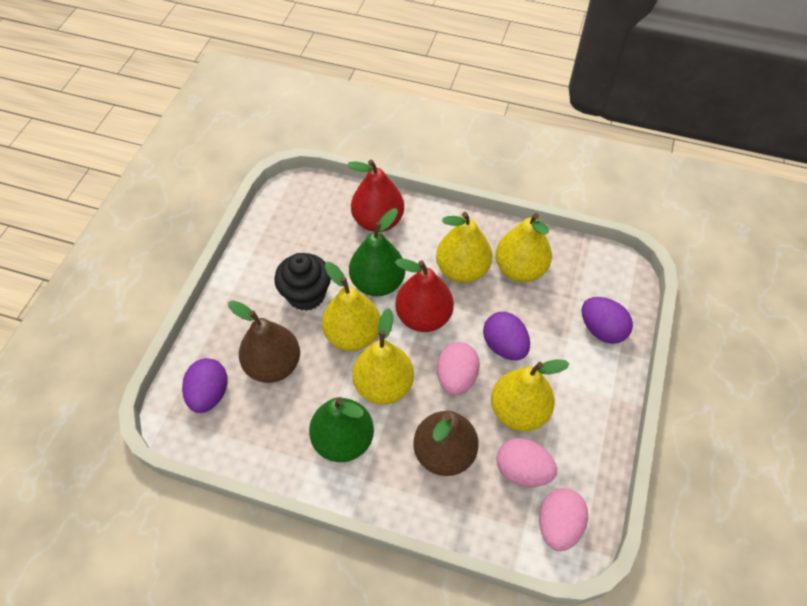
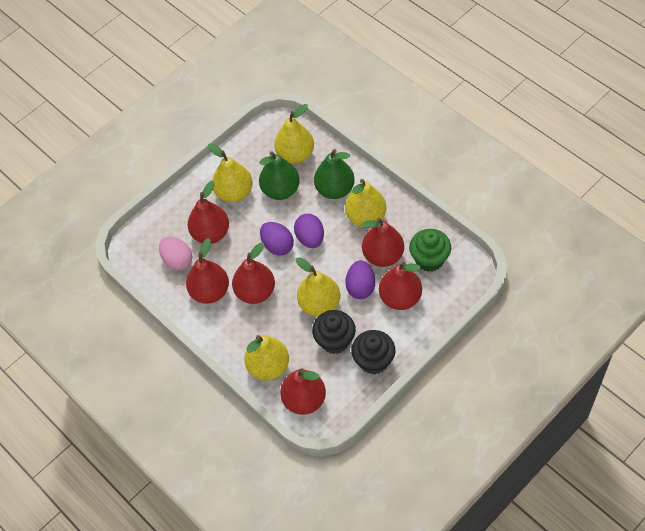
black cupcake: 1 -> 2
brown pear: 2 -> 0
green cupcake: 0 -> 1
pink egg: 3 -> 1
red pear: 2 -> 6

